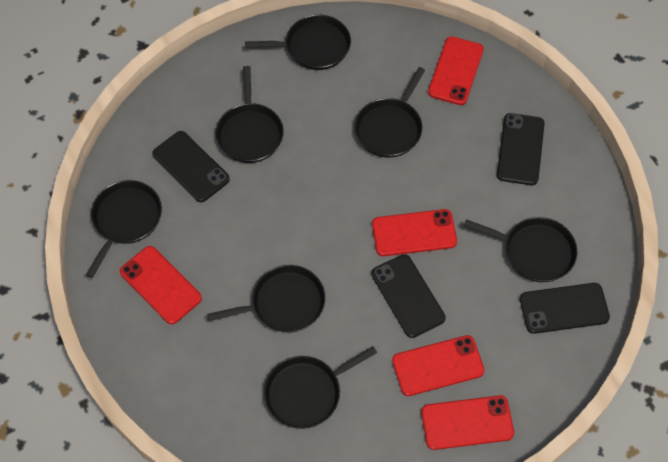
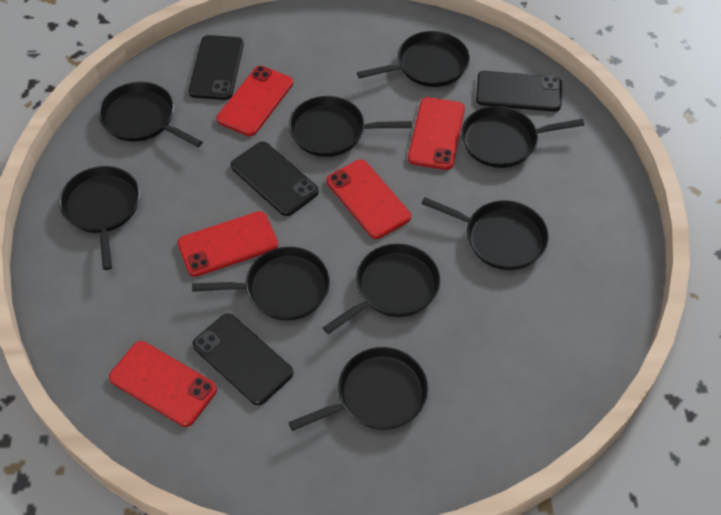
black pan: 7 -> 9

